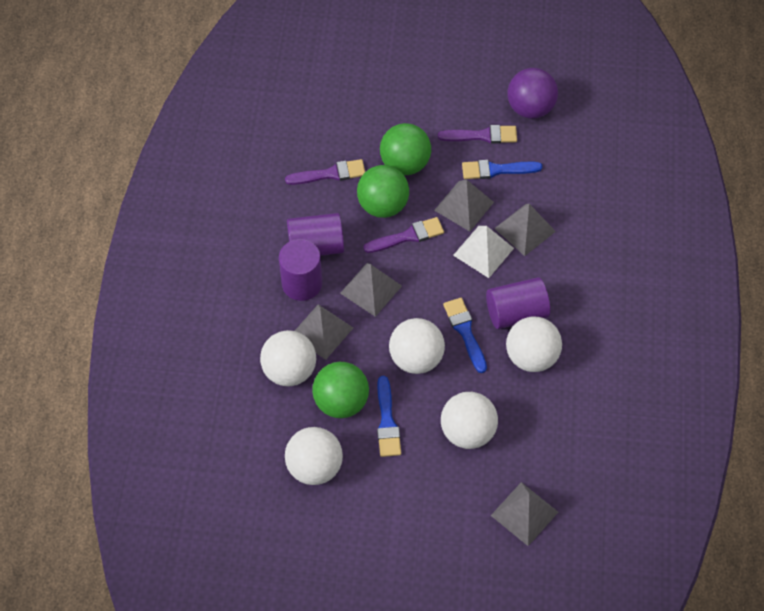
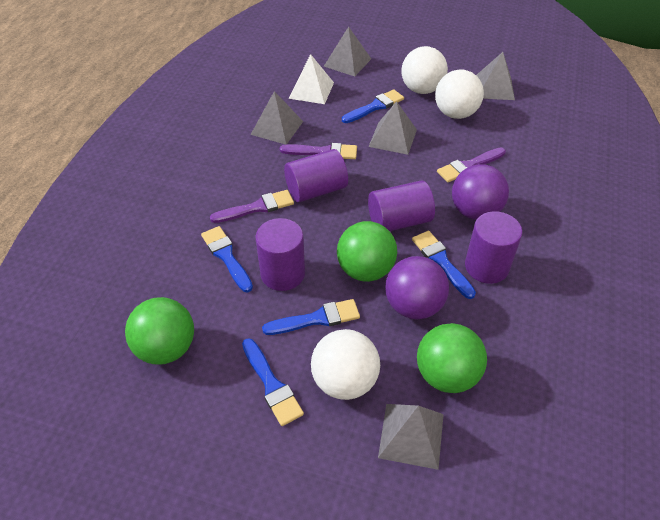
blue brush: 3 -> 5
purple ball: 1 -> 2
purple cylinder: 3 -> 4
white ball: 5 -> 3

